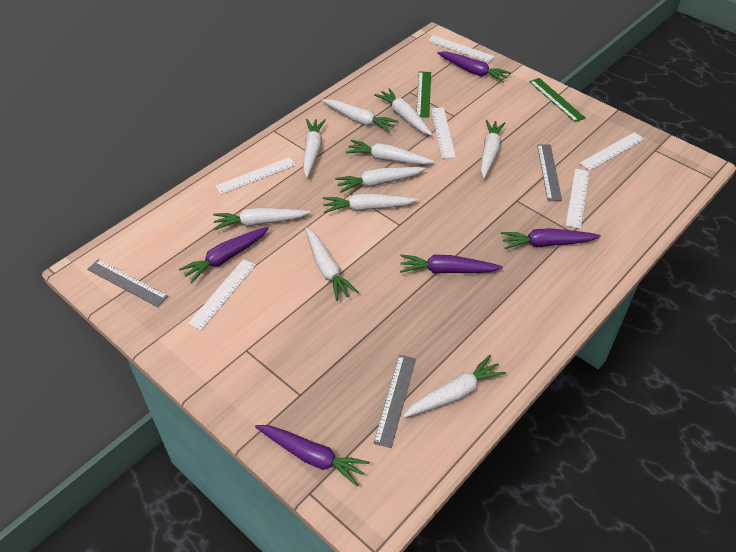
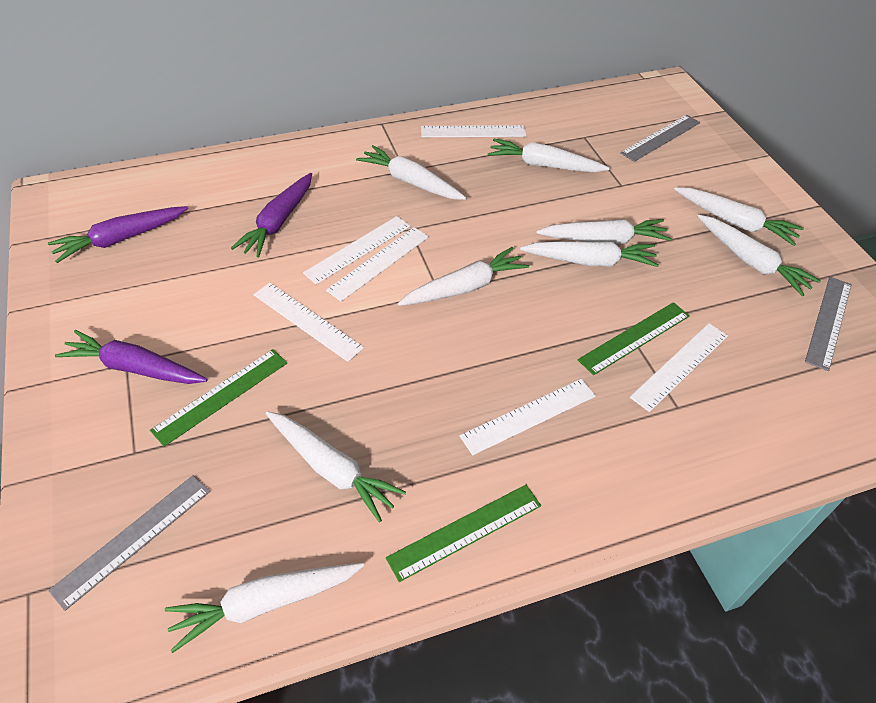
green ruler: 2 -> 3
purple carrot: 5 -> 3
white carrot: 10 -> 9

